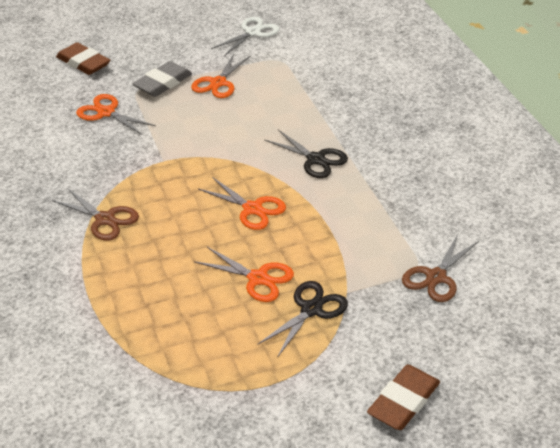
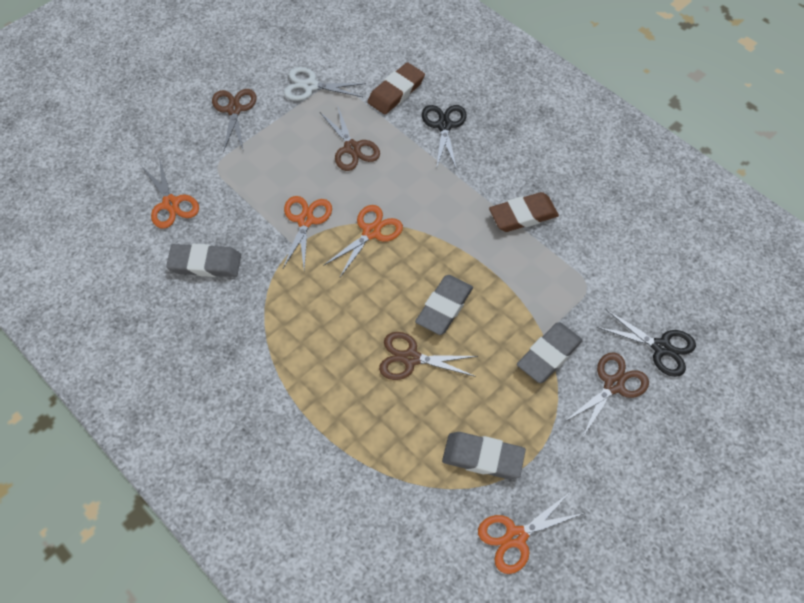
brown scissors: 2 -> 4
grey eraser: 1 -> 4

